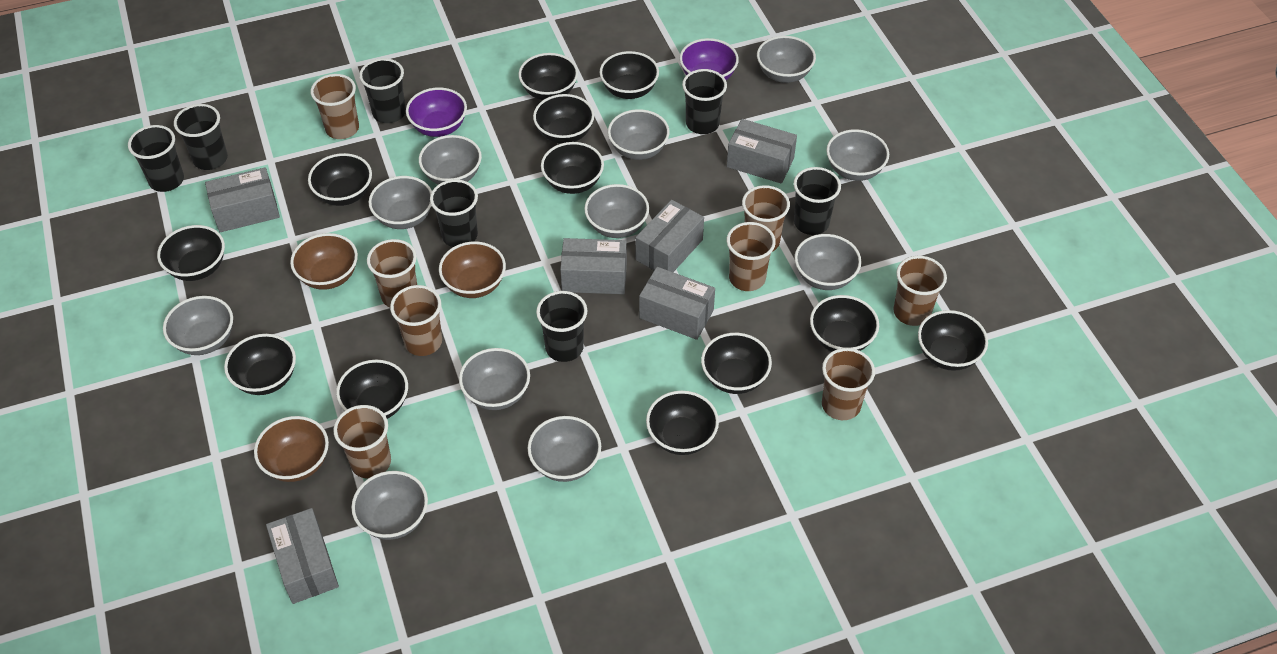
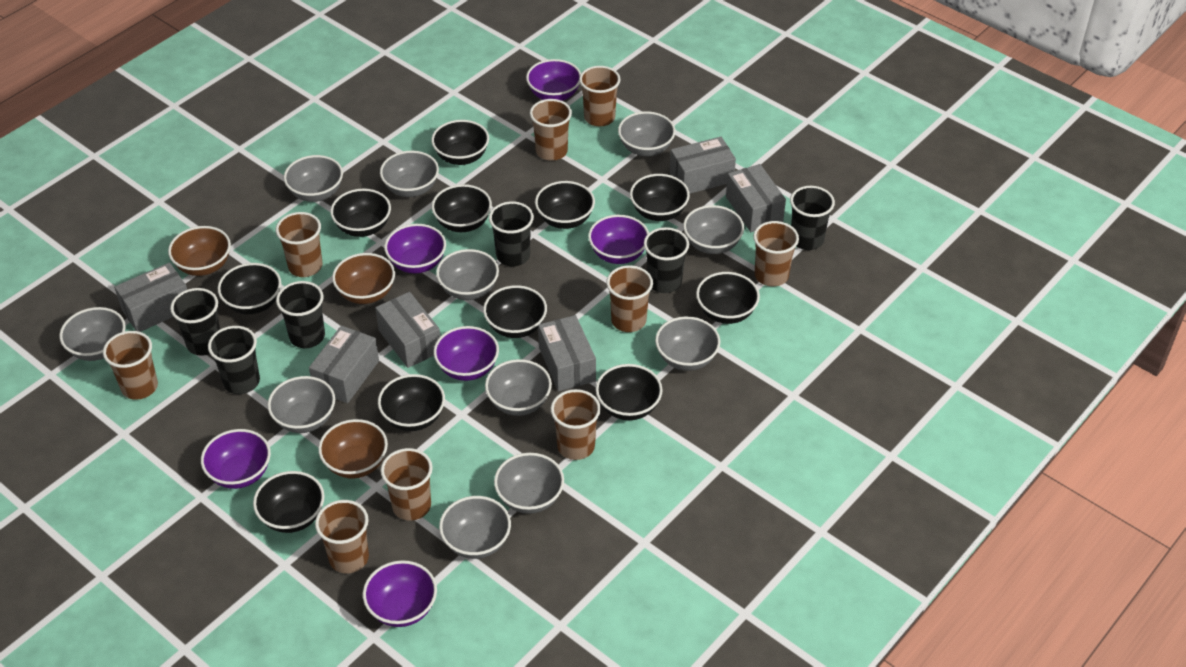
black bowl: 12 -> 11
black cup: 7 -> 6
brown cup: 8 -> 9
purple bowl: 2 -> 6

